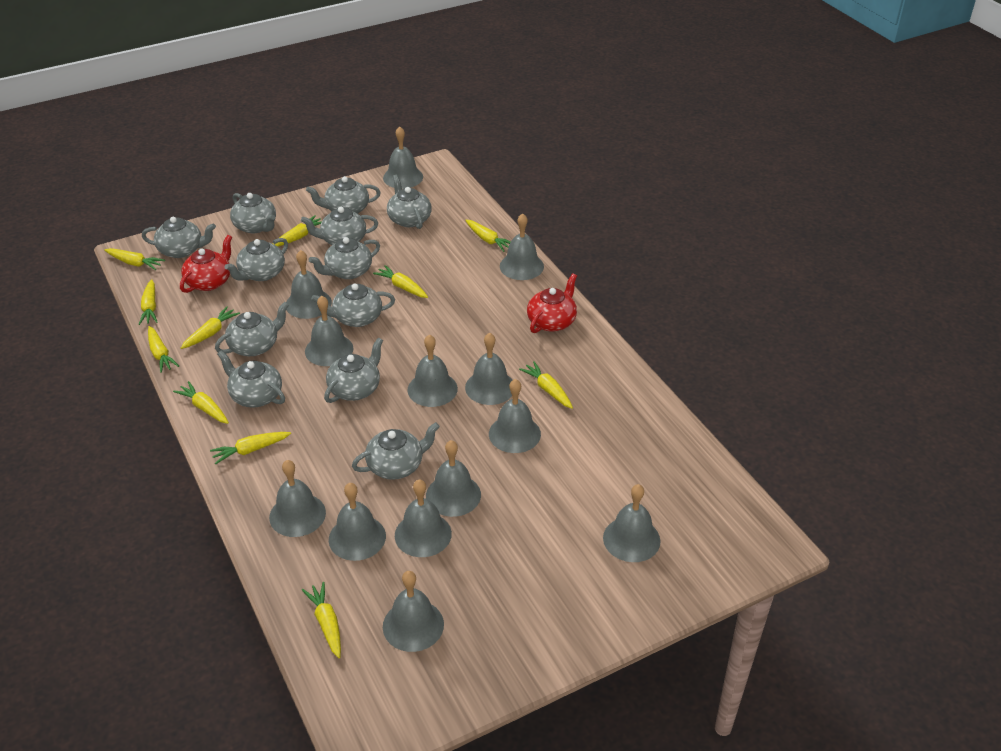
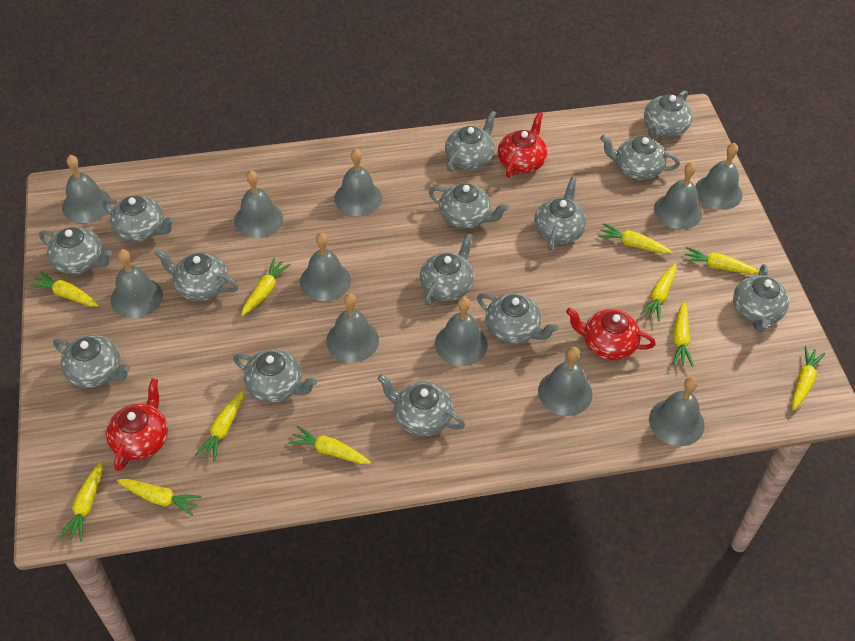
grey bell: 13 -> 11
grey teapot: 12 -> 14
red teapot: 2 -> 3

